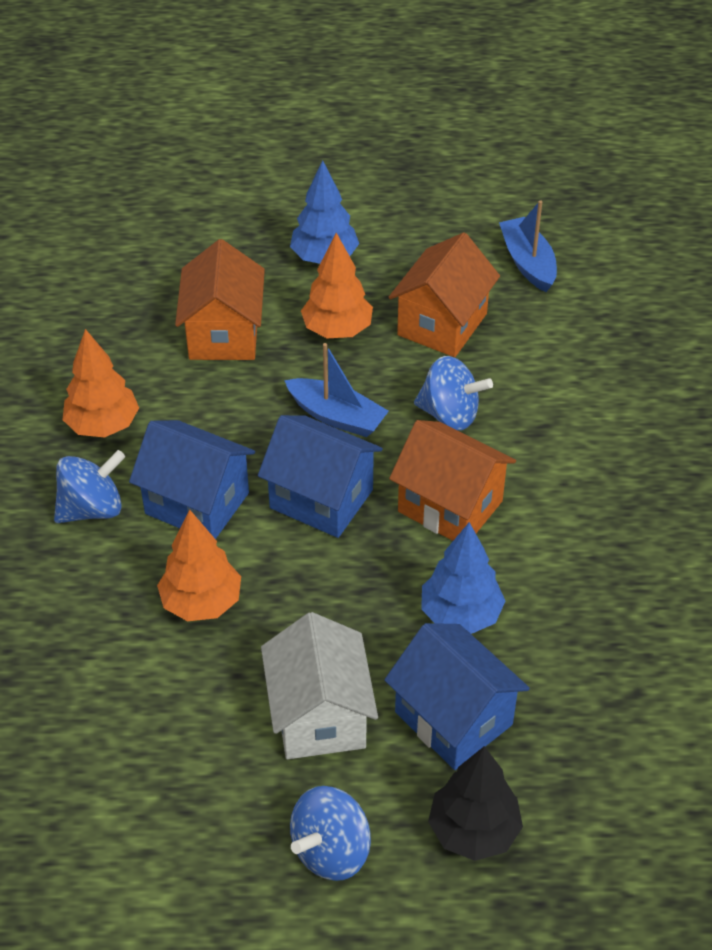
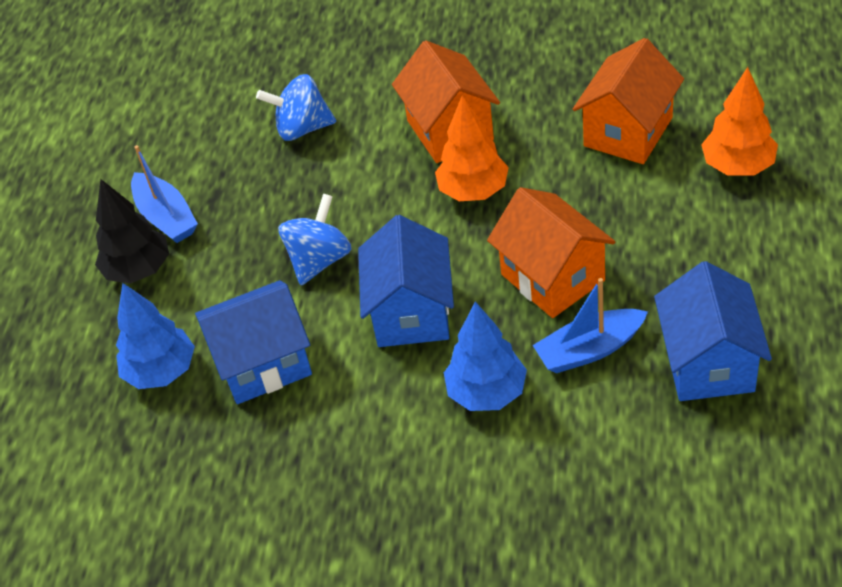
blue spinning top: 3 -> 2
orange tree: 3 -> 2
white house: 1 -> 0

